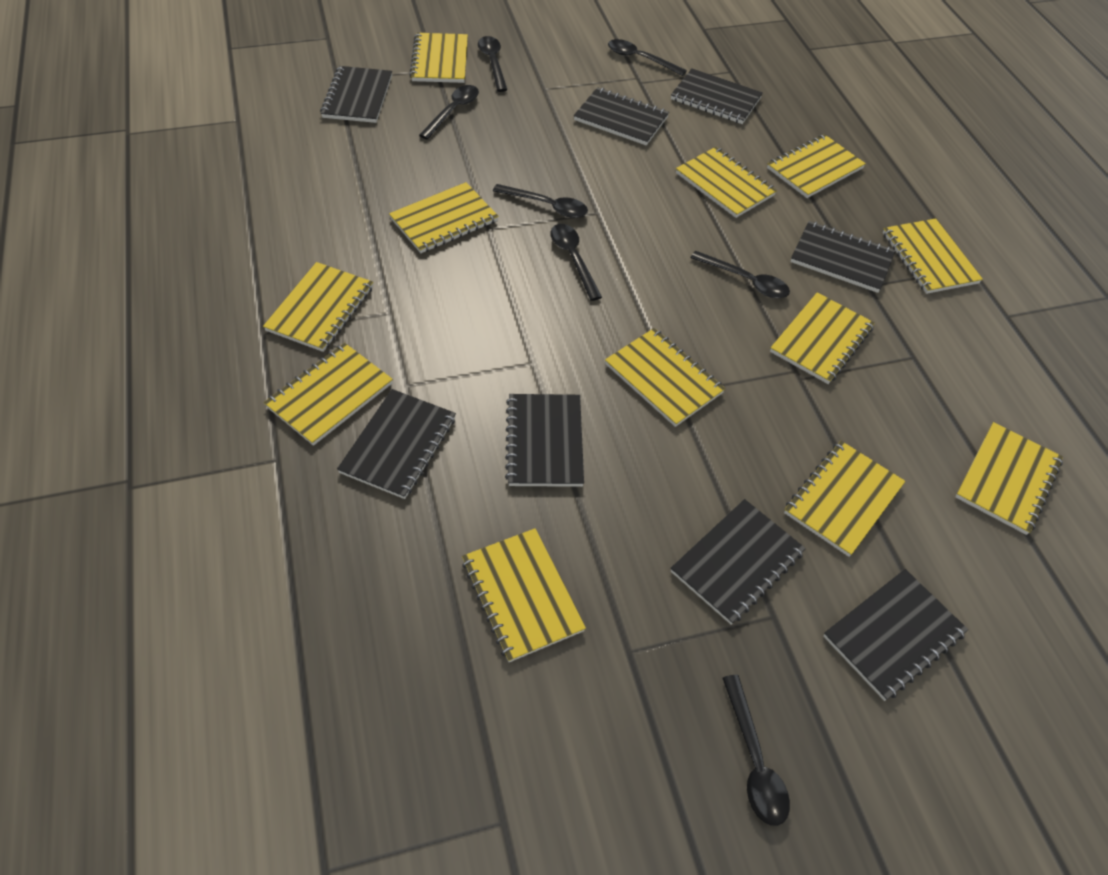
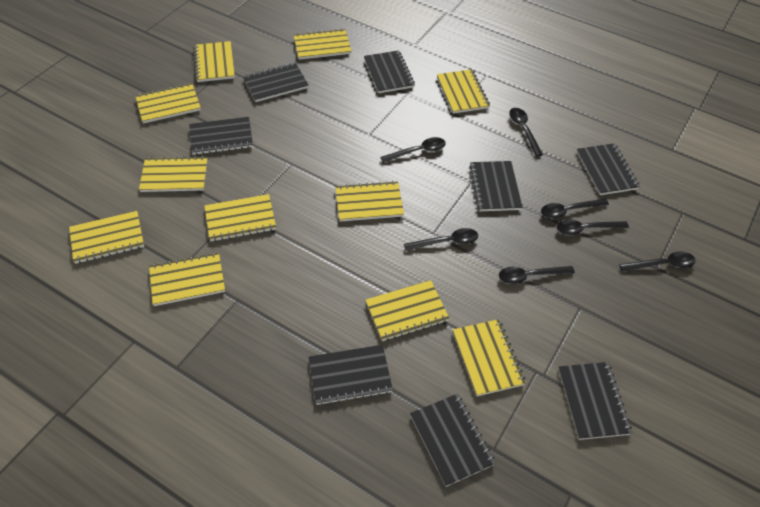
yellow notebook: 12 -> 11

